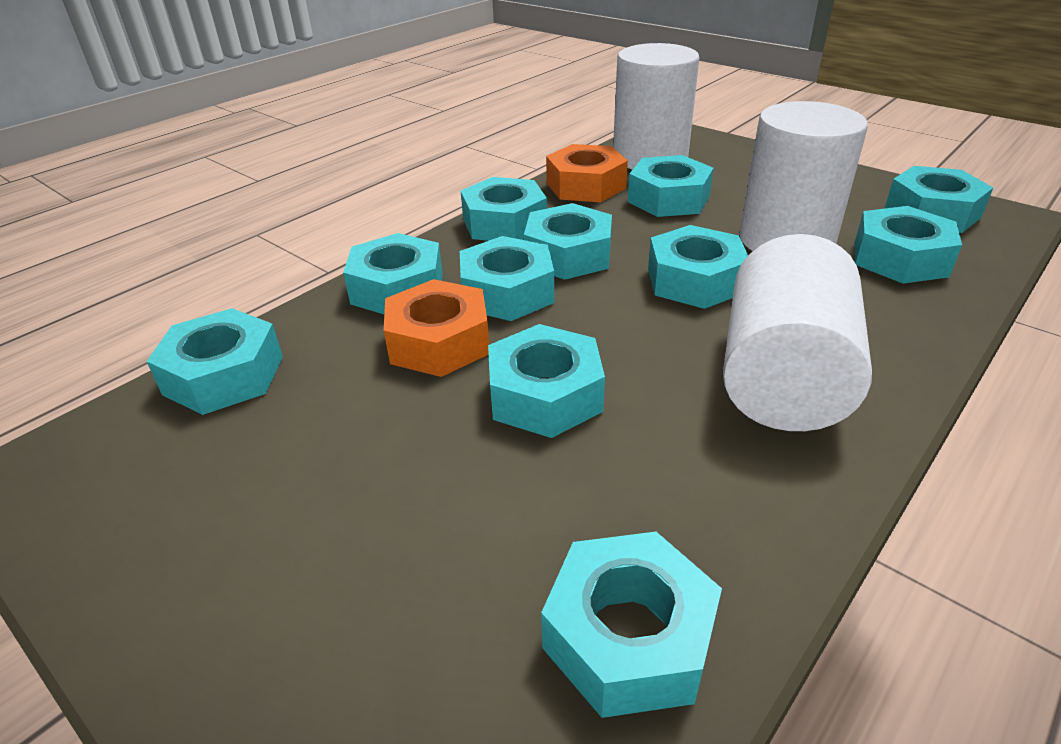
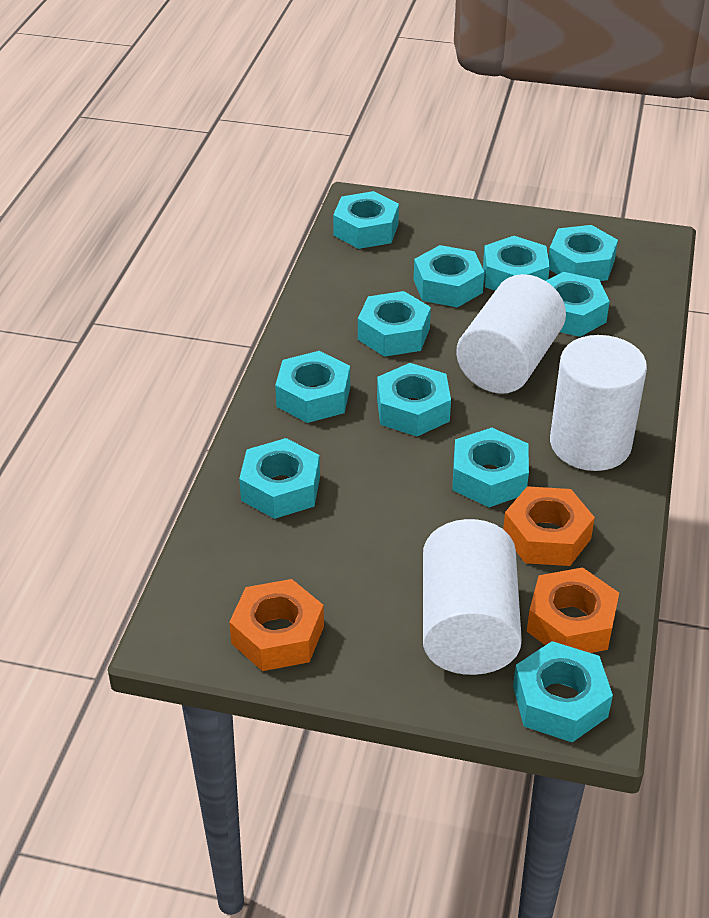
orange nut: 2 -> 3

